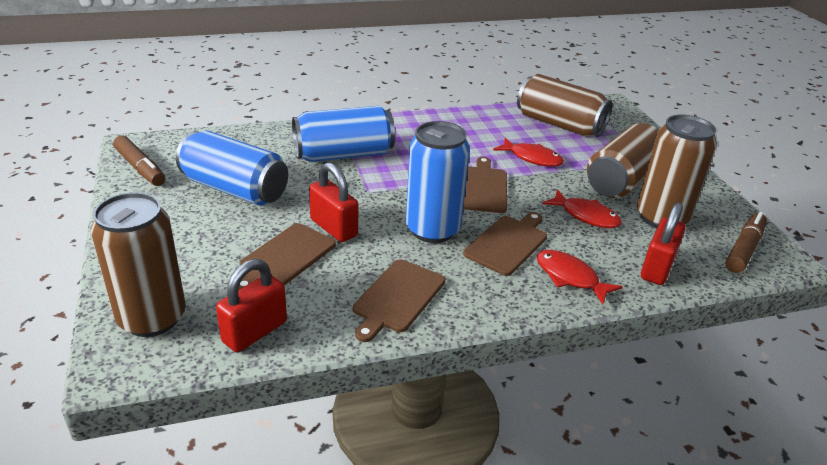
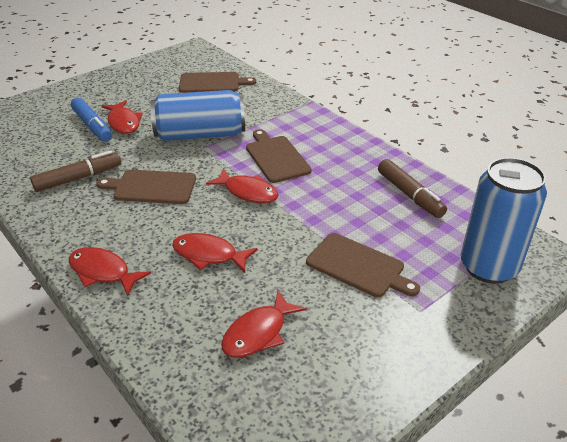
blue can: 3 -> 2
blue marker: 0 -> 1
brown can: 4 -> 0
red fish: 3 -> 5
red padlock: 3 -> 0

